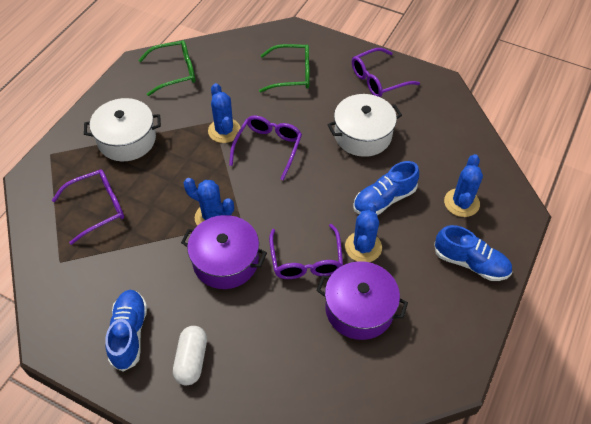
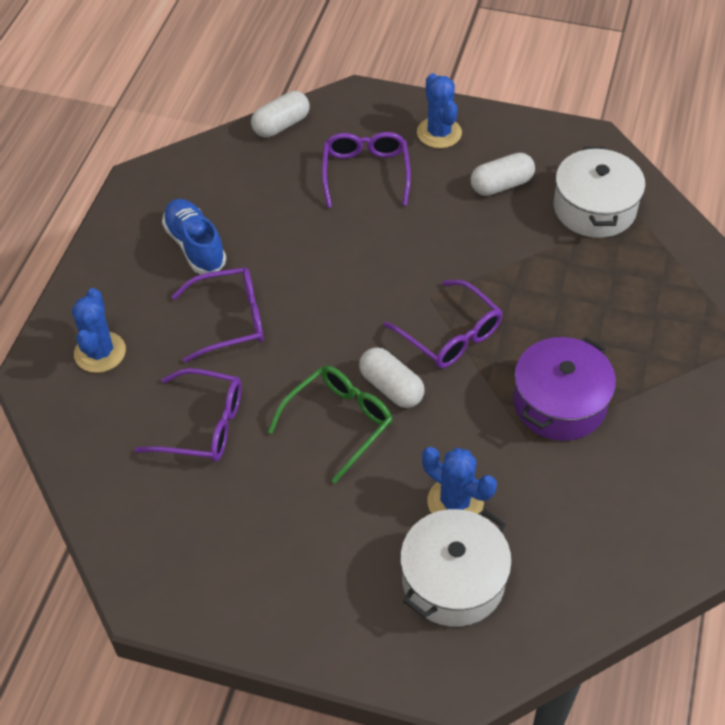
blue cactus: 4 -> 3
blue shoe: 3 -> 1
green glasses: 2 -> 1
purple pot: 2 -> 1
white capsule: 1 -> 3

